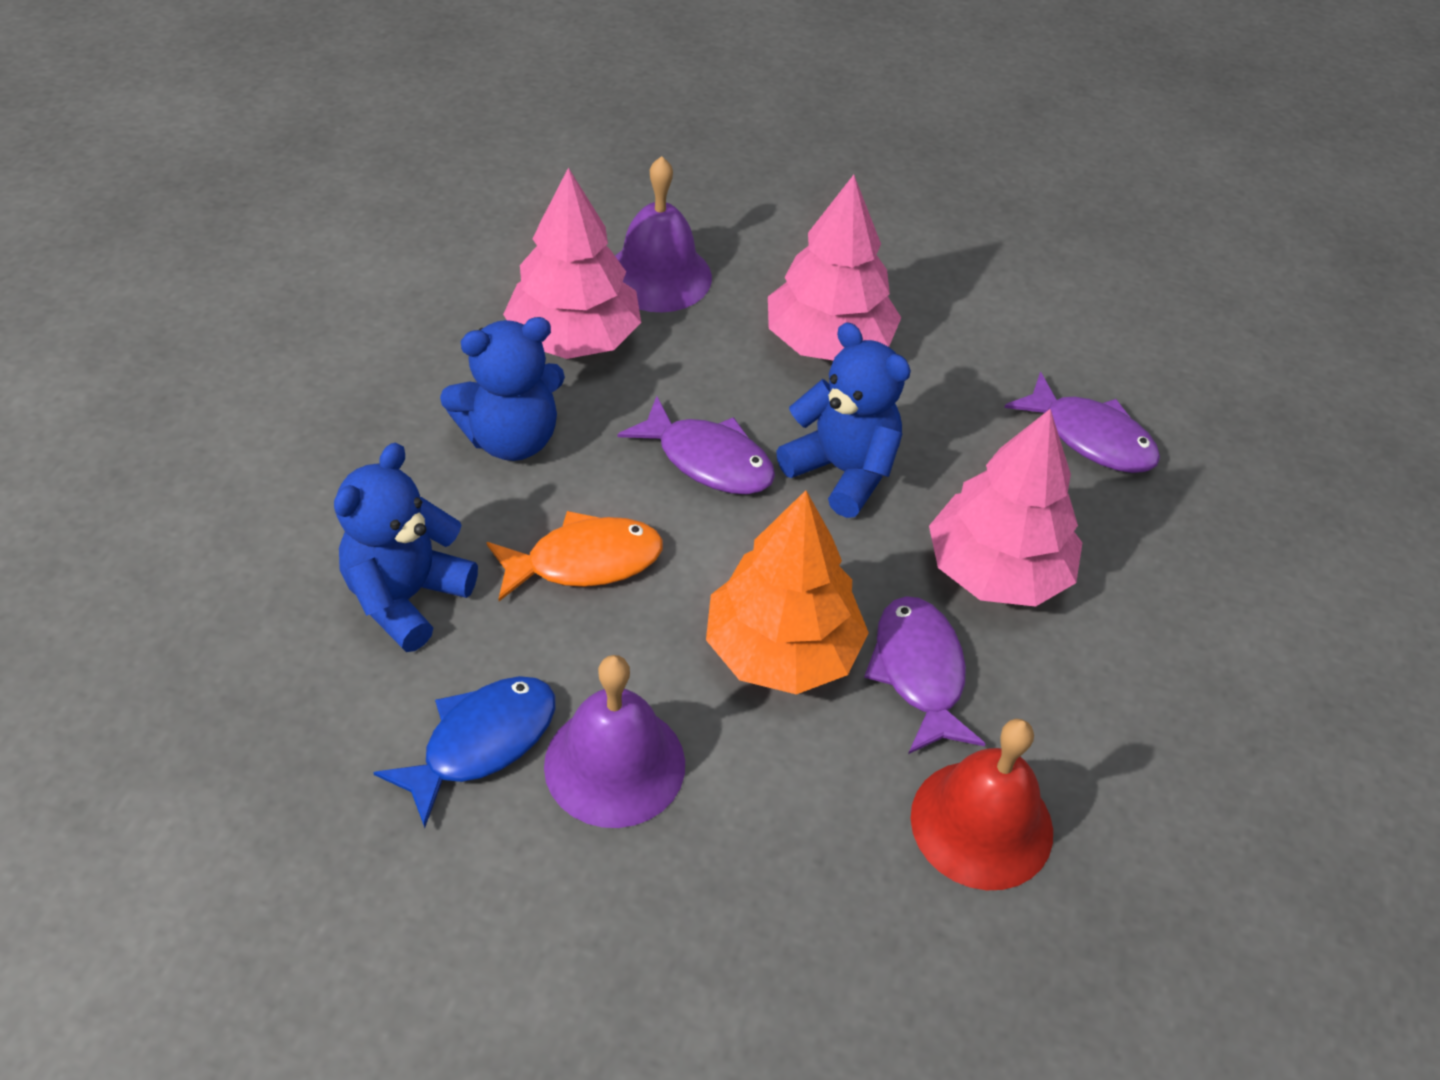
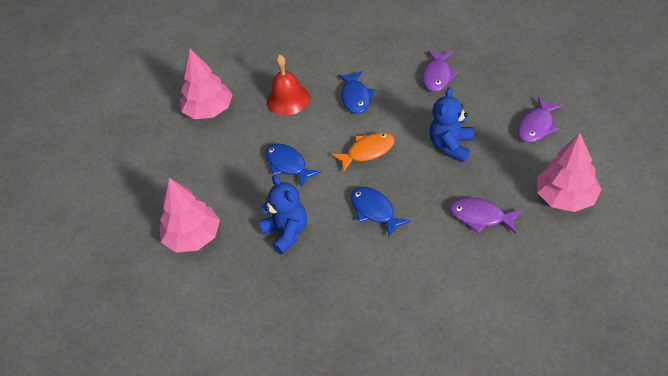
blue fish: 1 -> 3
blue teddy bear: 3 -> 2
orange tree: 1 -> 0
purple bell: 2 -> 0

